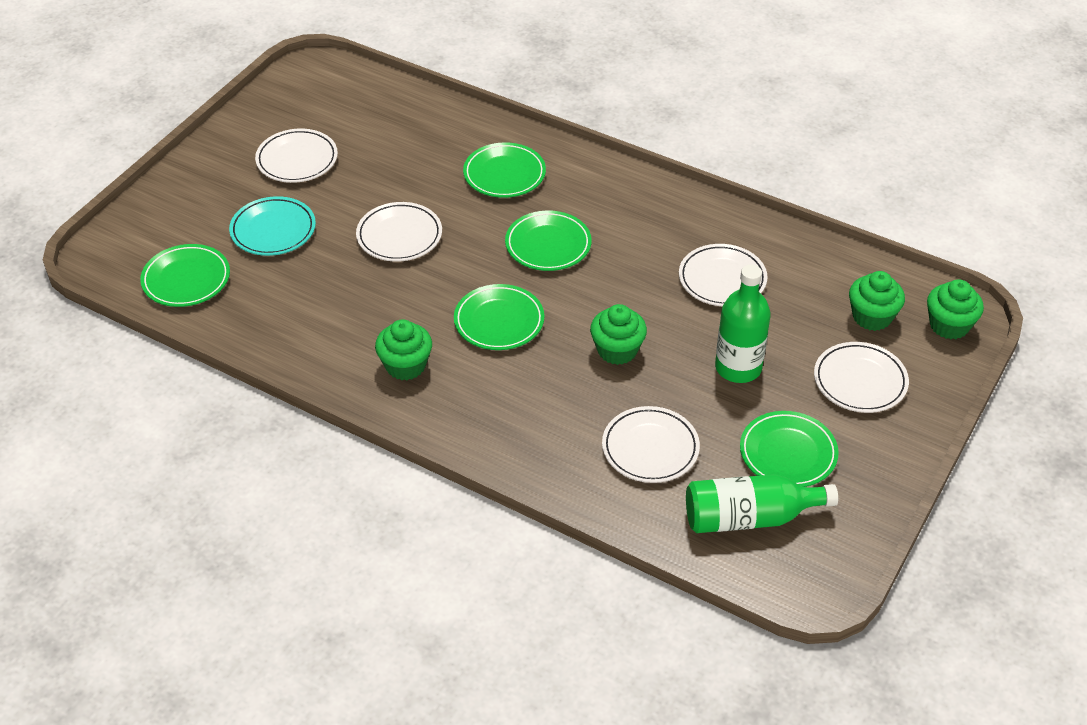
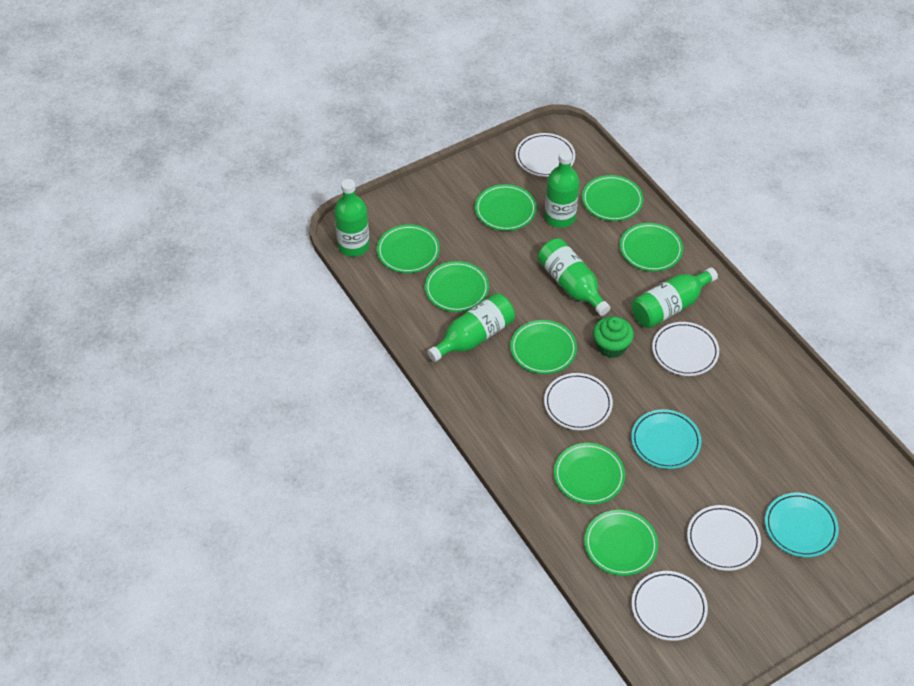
green bottle: 2 -> 5
green cupcake: 4 -> 1
green plate: 5 -> 8
turquoise plate: 1 -> 2

